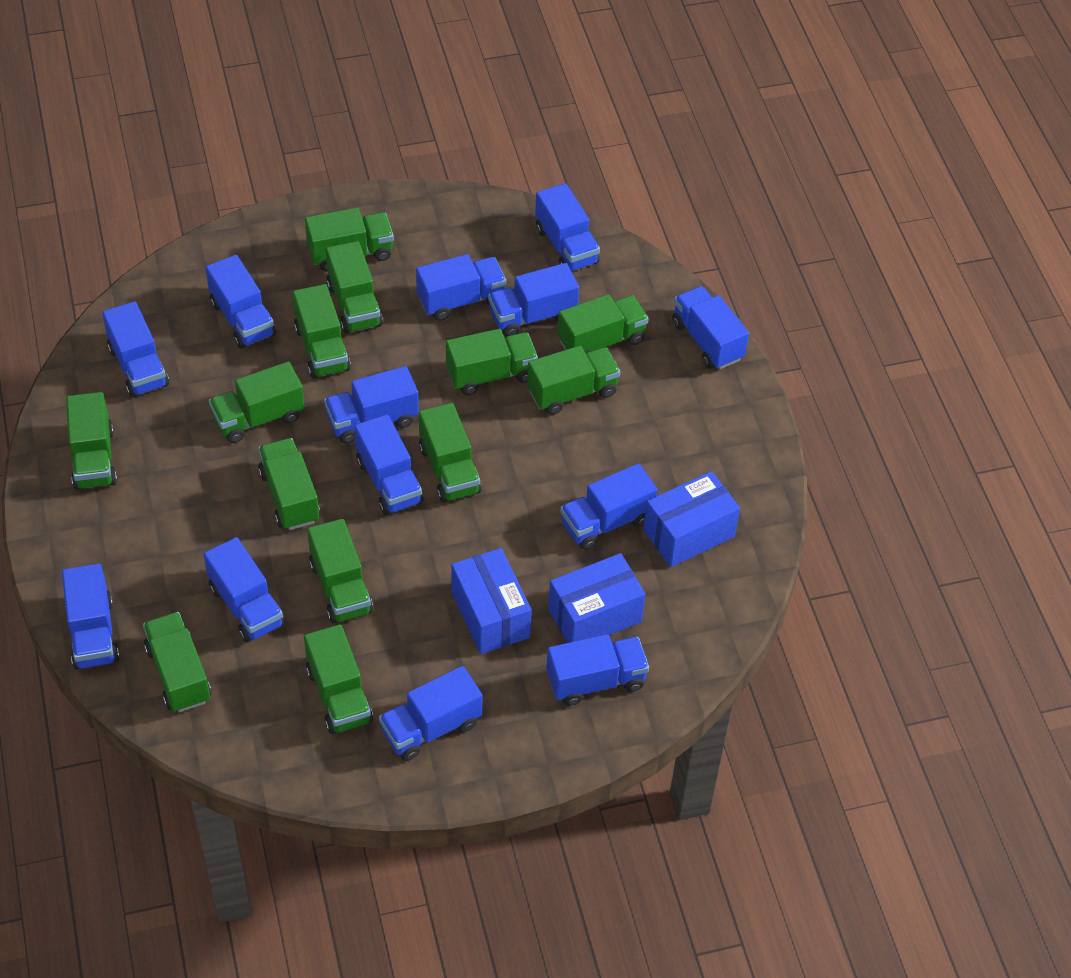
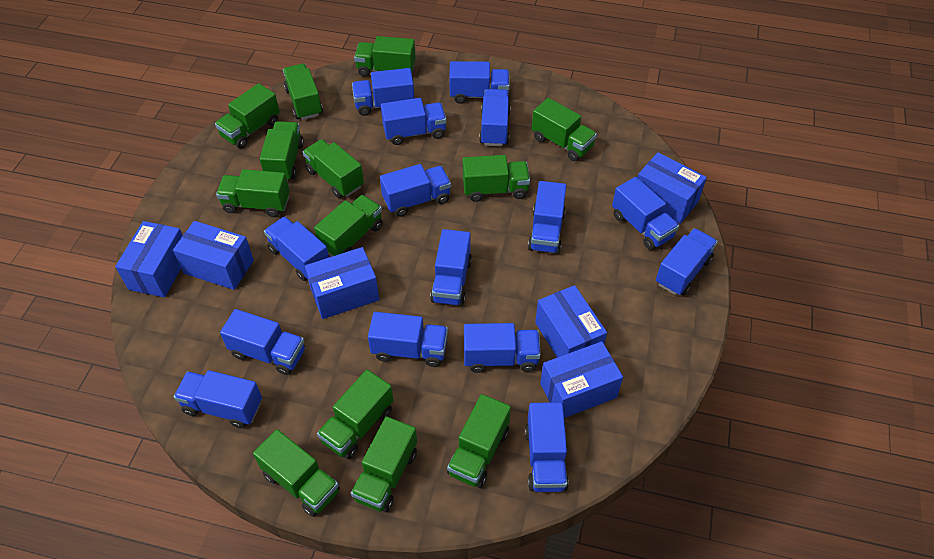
blue box: 3 -> 6
blue truck: 13 -> 15

